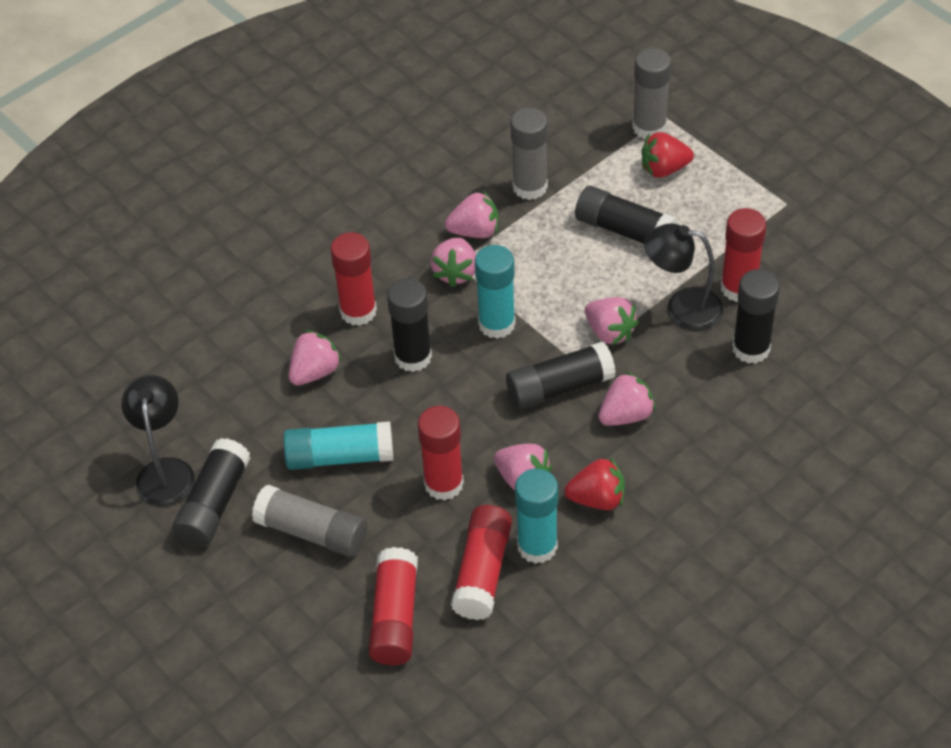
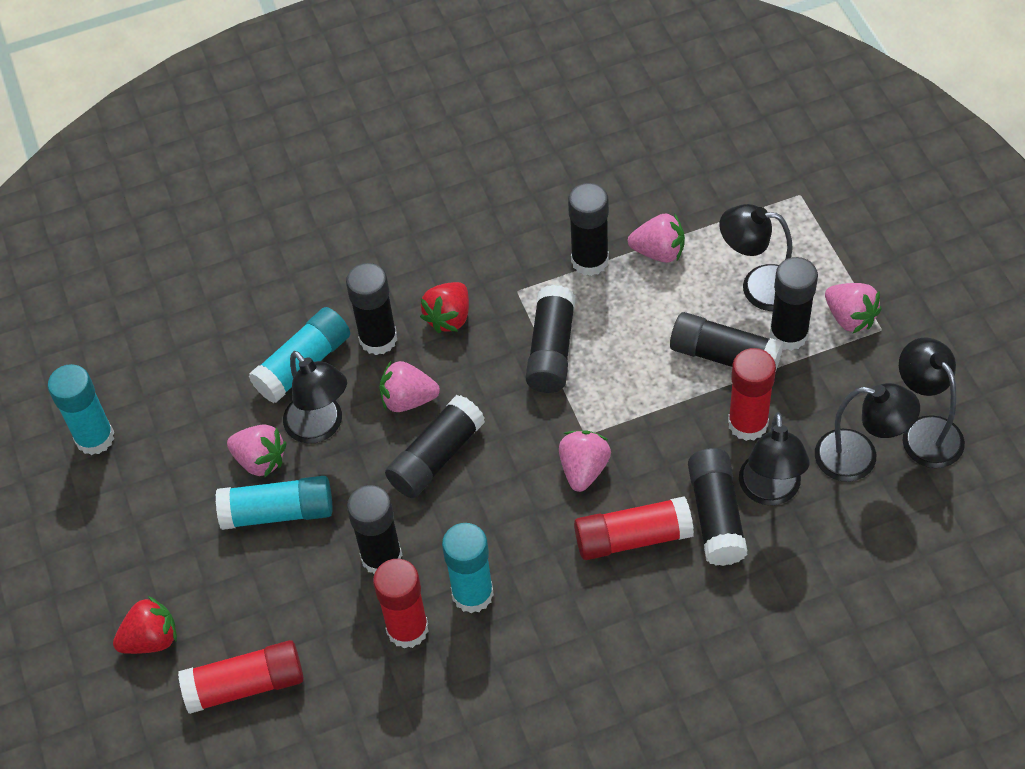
black glue stick: 5 -> 8
black lamp: 2 -> 5
grey glue stick: 3 -> 0
pink strawberry: 6 -> 5
red glue stick: 5 -> 4
turquoise glue stick: 3 -> 4

